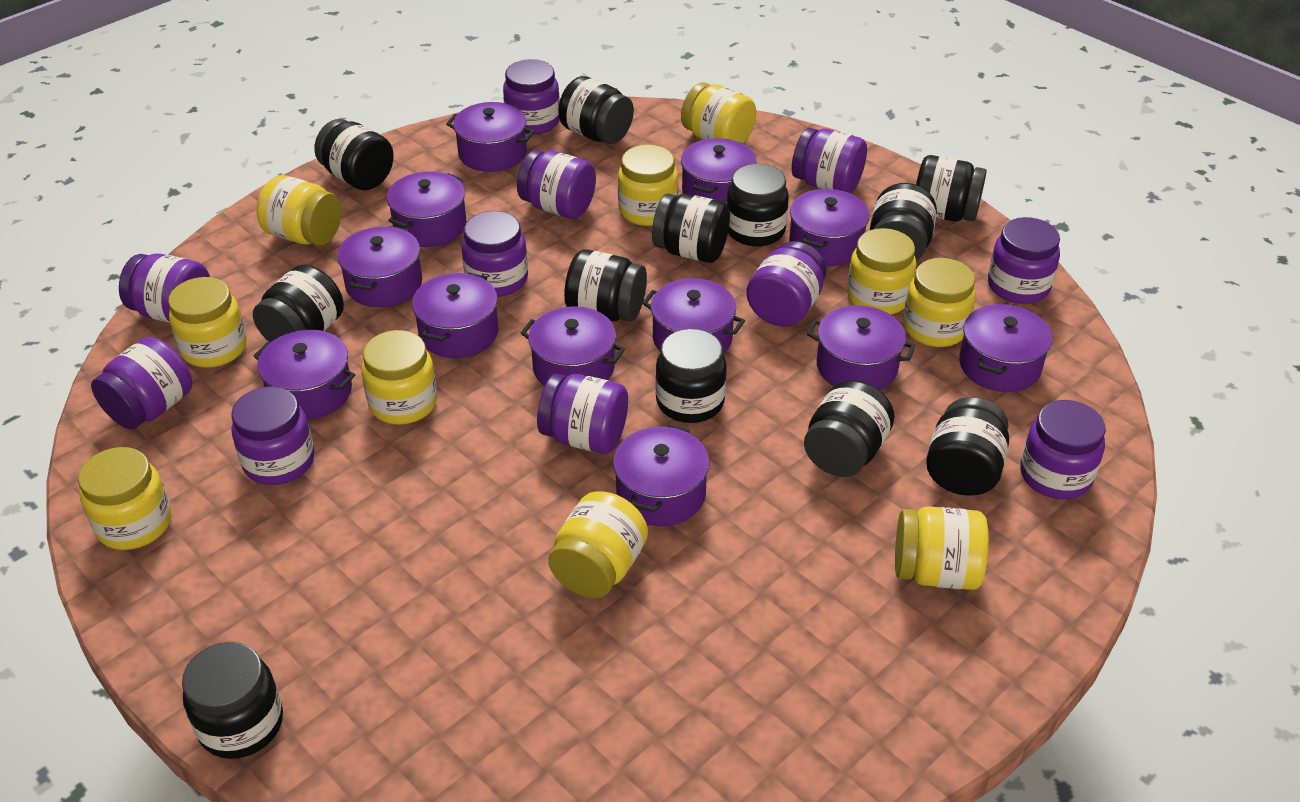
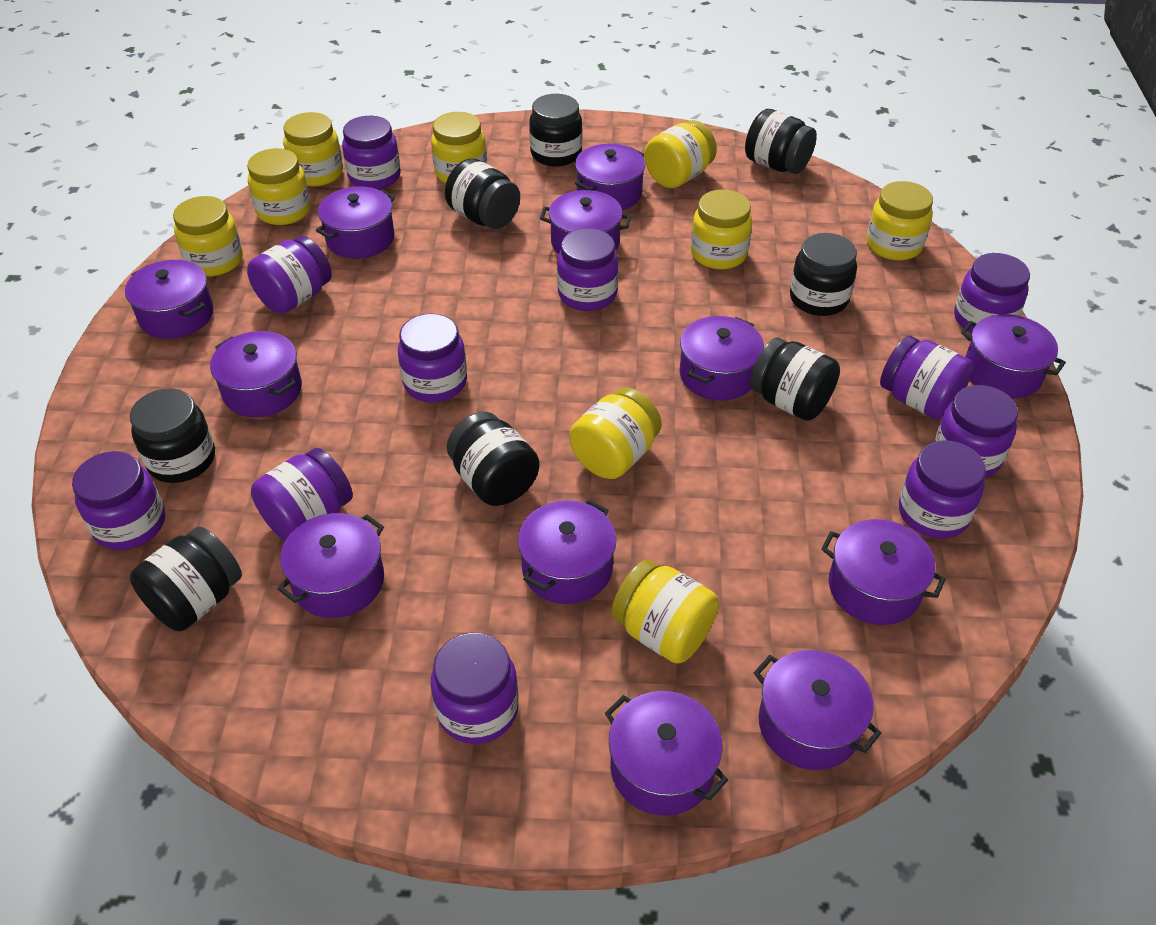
black jar: 12 -> 8
yellow jar: 10 -> 9

